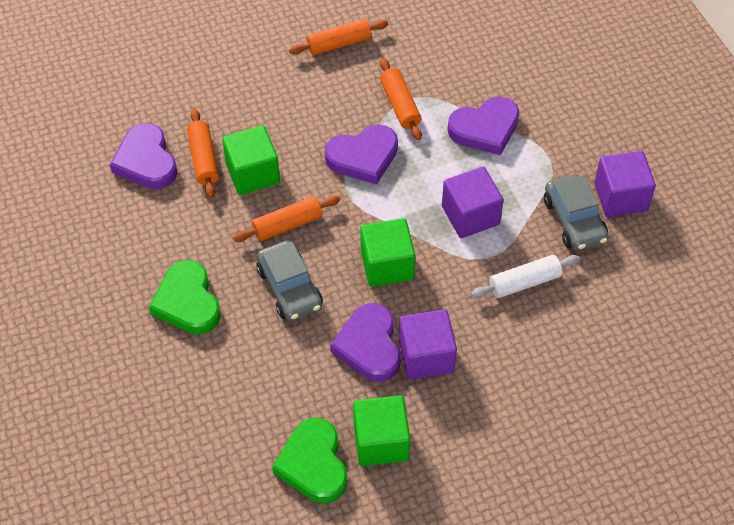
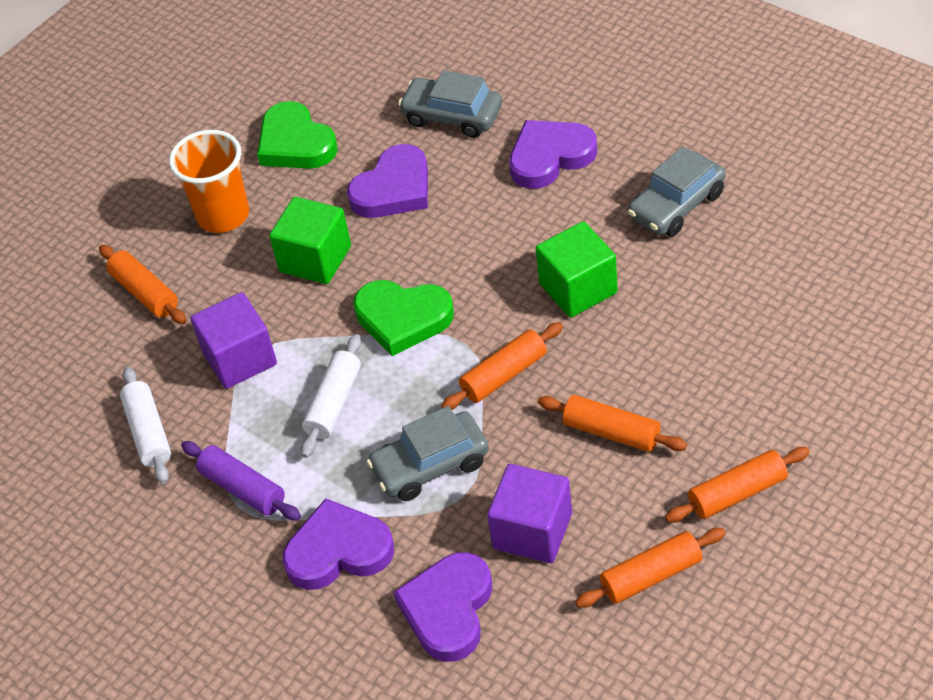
green cube: 3 -> 2
grey car: 2 -> 3
orange cup: 0 -> 1
orange rolling pin: 4 -> 5
purple cube: 3 -> 2
purple rolling pin: 0 -> 1
white rolling pin: 1 -> 2

